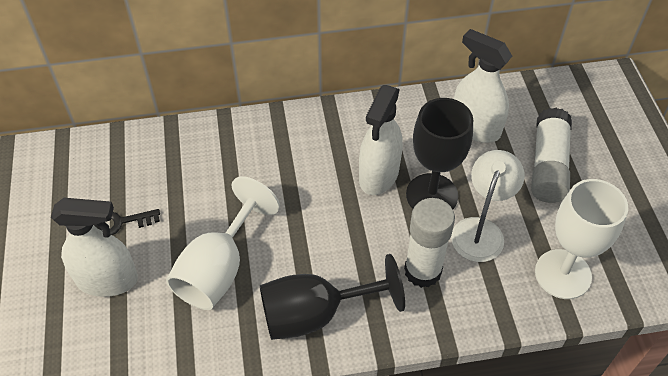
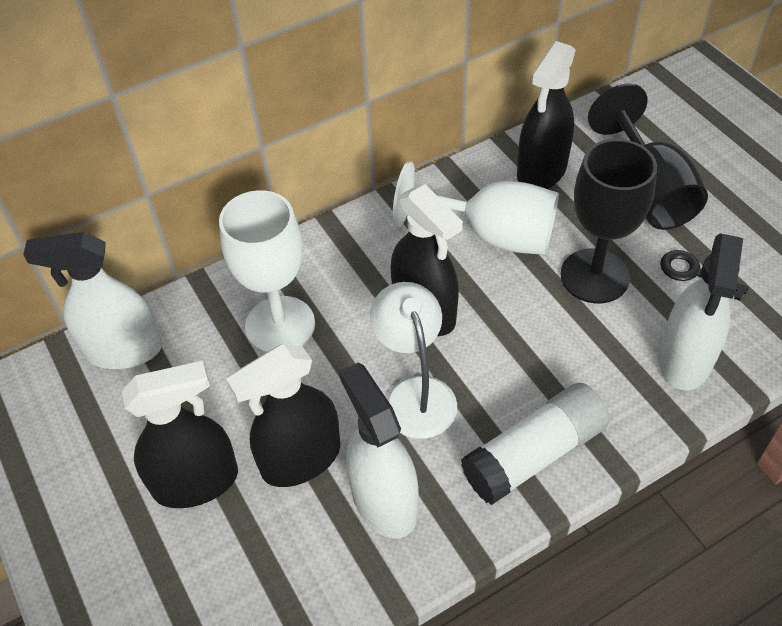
black spray bottle: 0 -> 4
white glue stick: 2 -> 1

